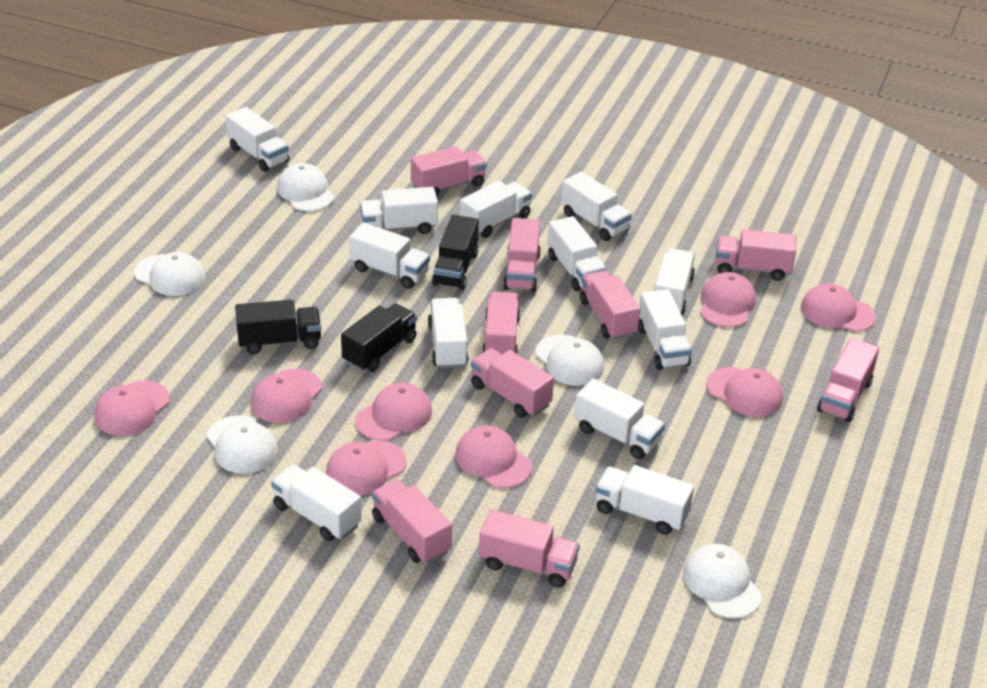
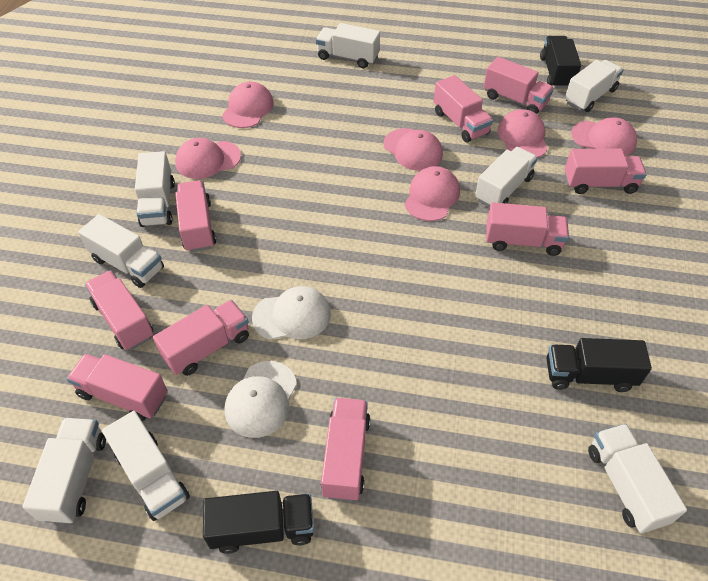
pink cap: 8 -> 6
white cap: 5 -> 2
white truck: 12 -> 8

